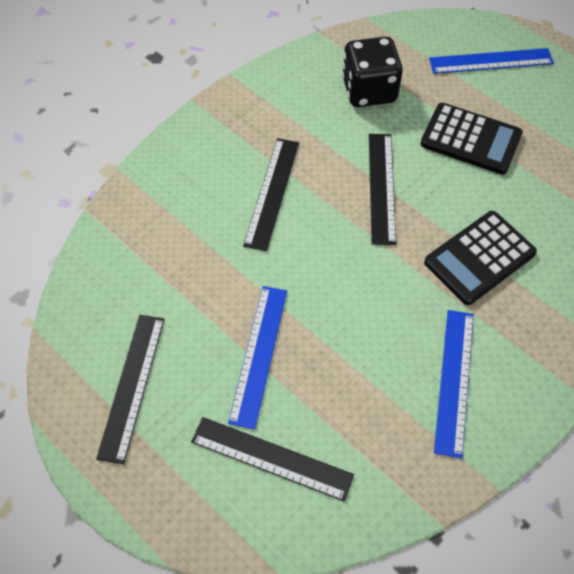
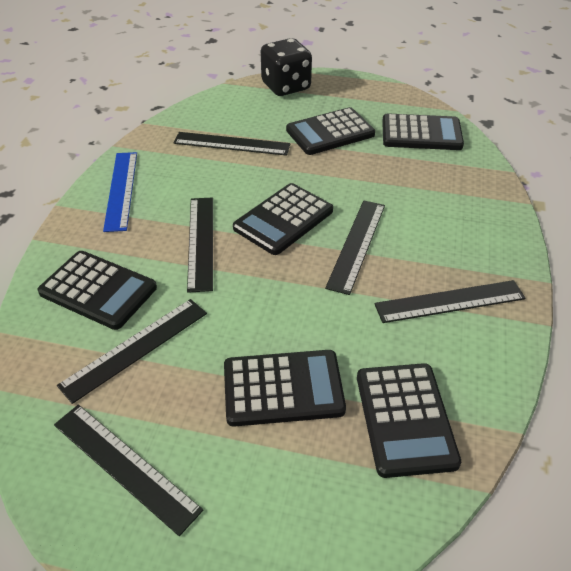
black calculator: 2 -> 6
black ruler: 4 -> 6
blue ruler: 3 -> 1

